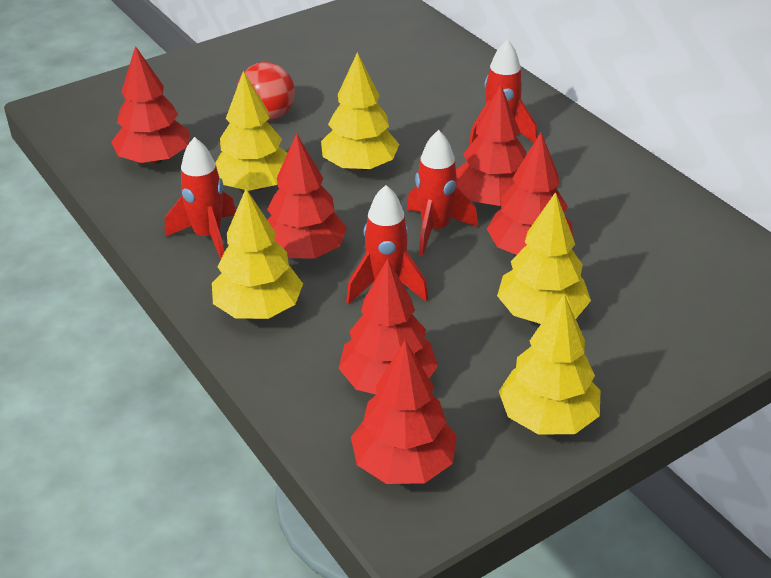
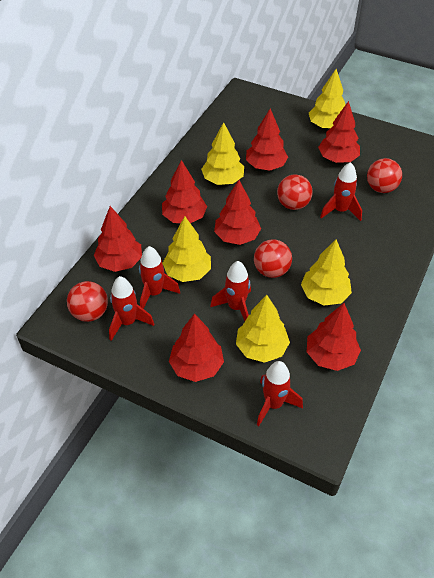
red ball: 1 -> 4
red rocket: 4 -> 5
red tree: 6 -> 7

